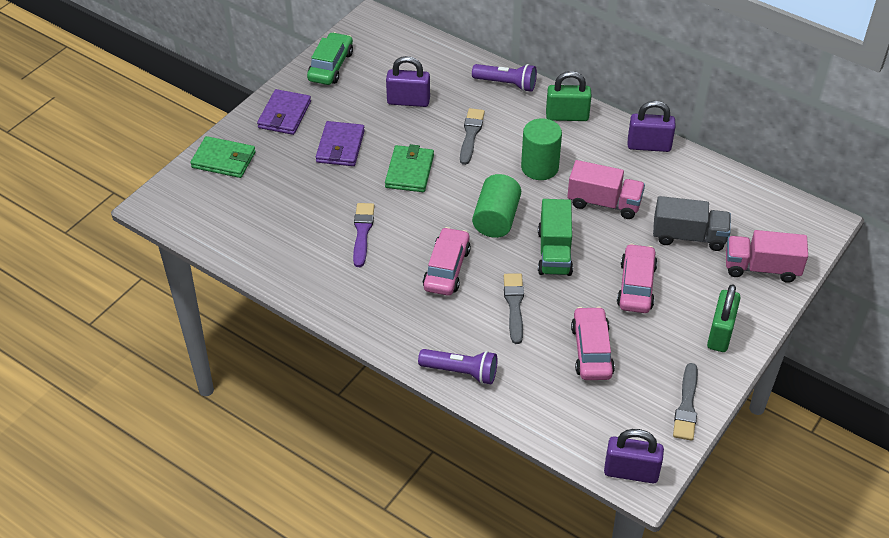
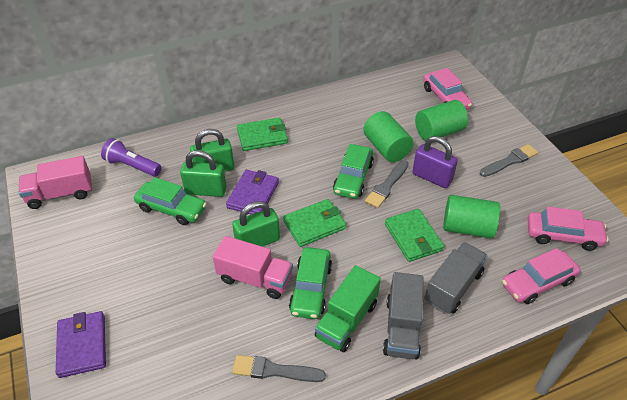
green car: 1 -> 3
green cylinder: 2 -> 3
green padlock: 2 -> 3
green wallet: 2 -> 3
grey truck: 1 -> 2
purple brush: 1 -> 0
purple flashlight: 2 -> 1
purple padlock: 3 -> 1

